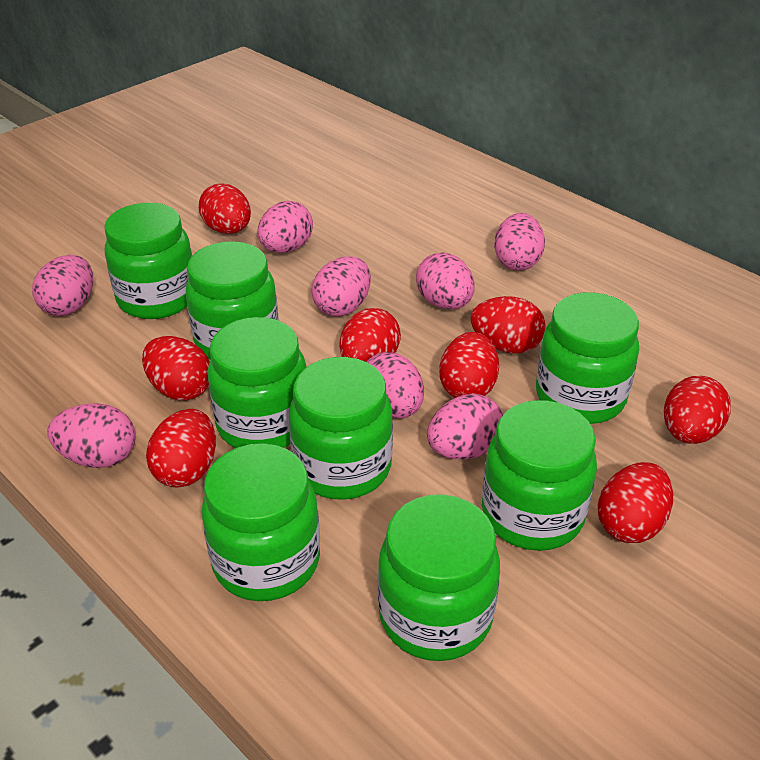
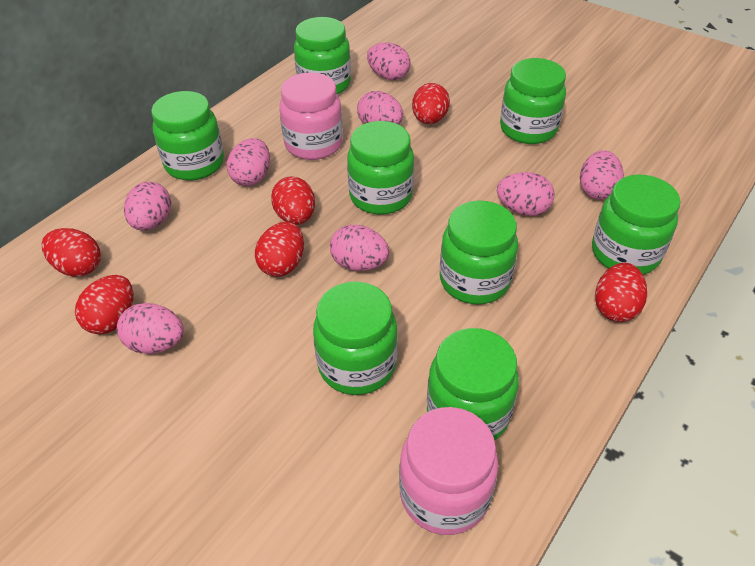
pink jar: 0 -> 2
red egg: 8 -> 6

